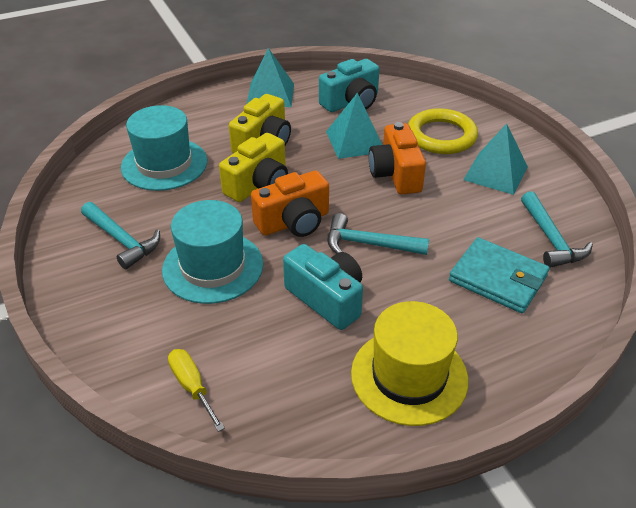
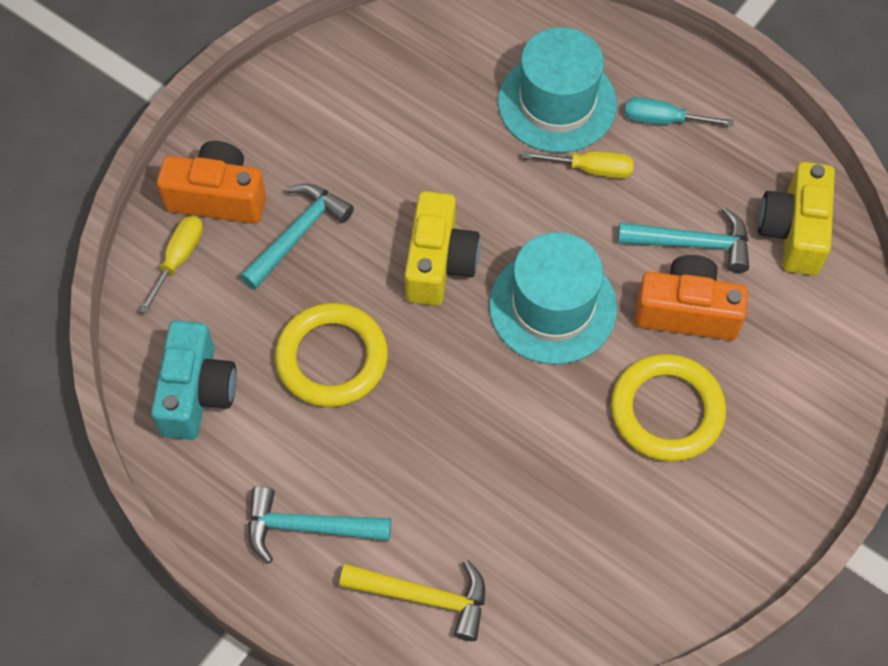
turquoise camera: 2 -> 1
turquoise pyramid: 3 -> 0
turquoise screwdriver: 0 -> 1
turquoise wallet: 1 -> 0
yellow hammer: 0 -> 1
yellow hat: 1 -> 0
yellow ring: 1 -> 2
yellow screwdriver: 1 -> 2

